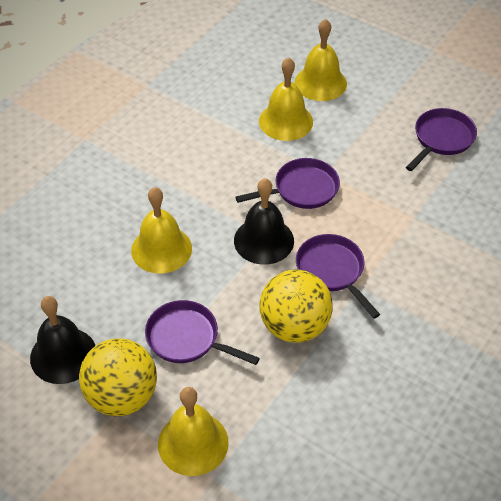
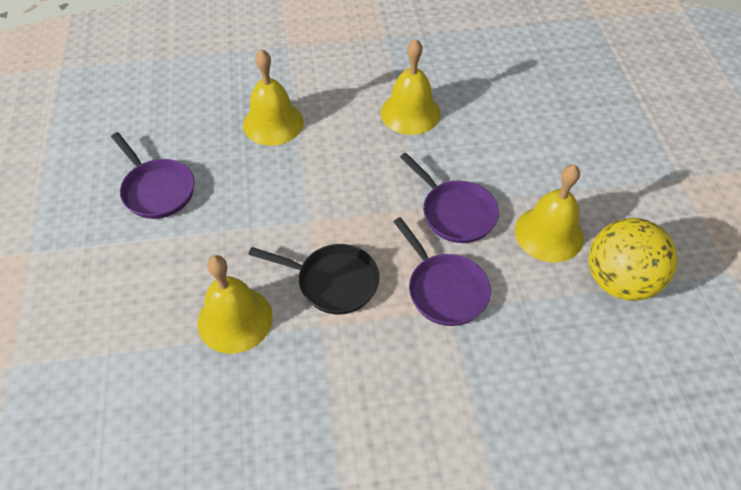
black bell: 2 -> 0
black pan: 0 -> 1
purple pan: 4 -> 3
yellow ball: 2 -> 1

